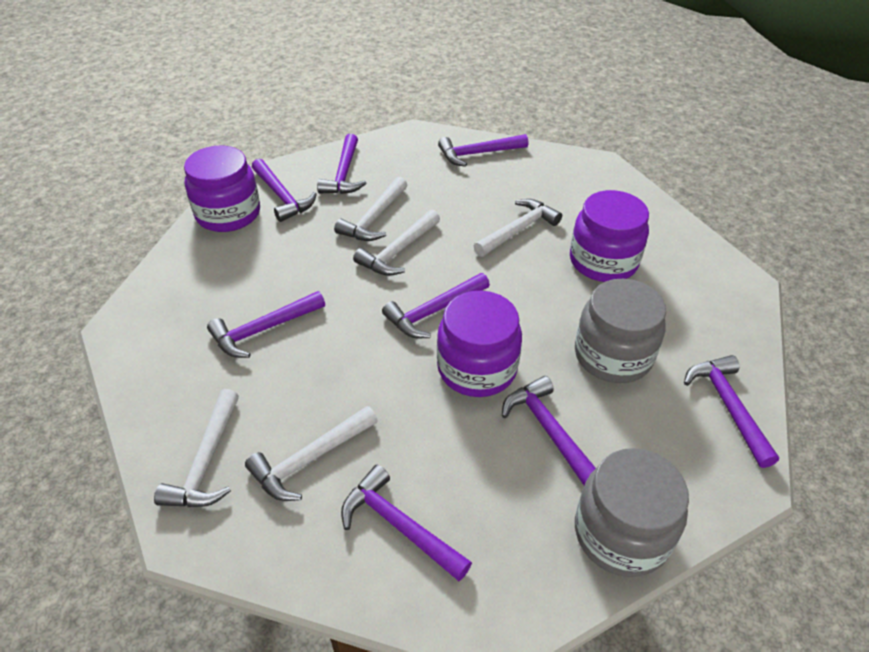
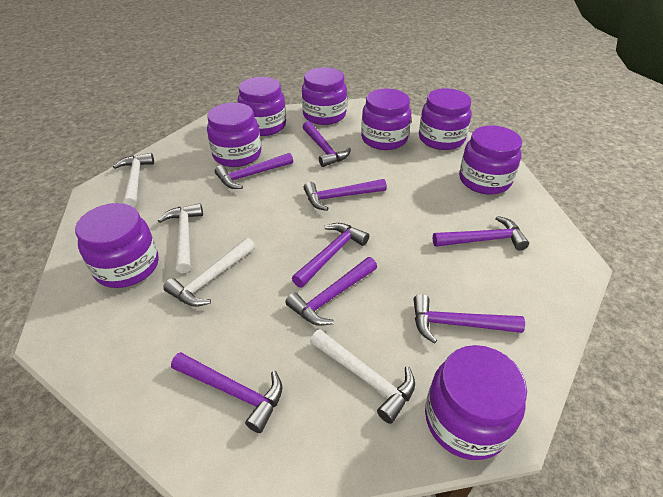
grey jar: 2 -> 0
purple jar: 3 -> 8
white hammer: 5 -> 4

